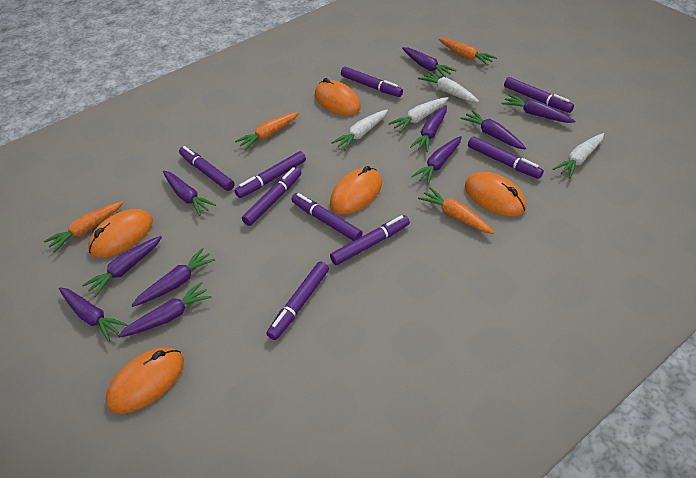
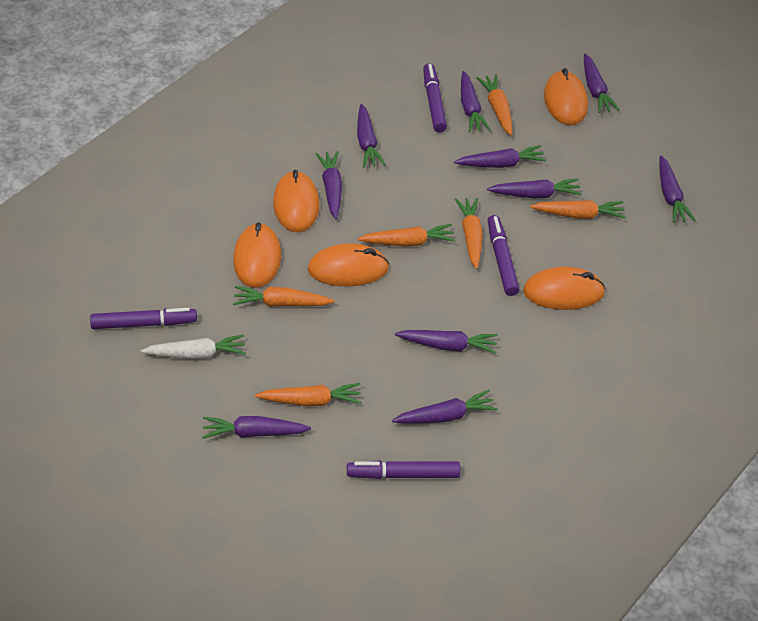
orange carrot: 4 -> 6
purple marker: 9 -> 4
white carrot: 4 -> 1

